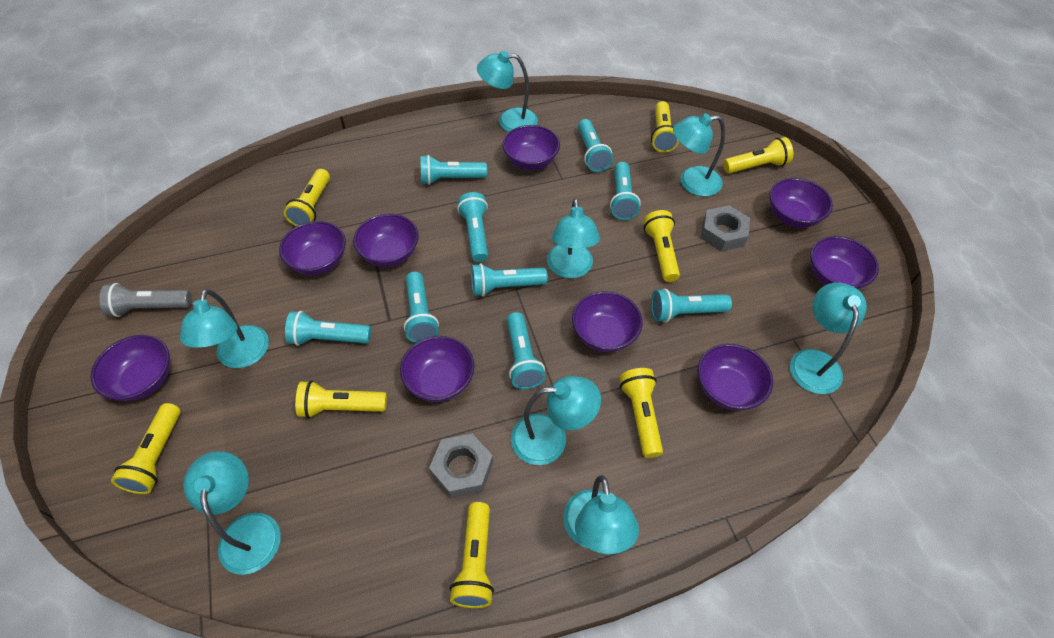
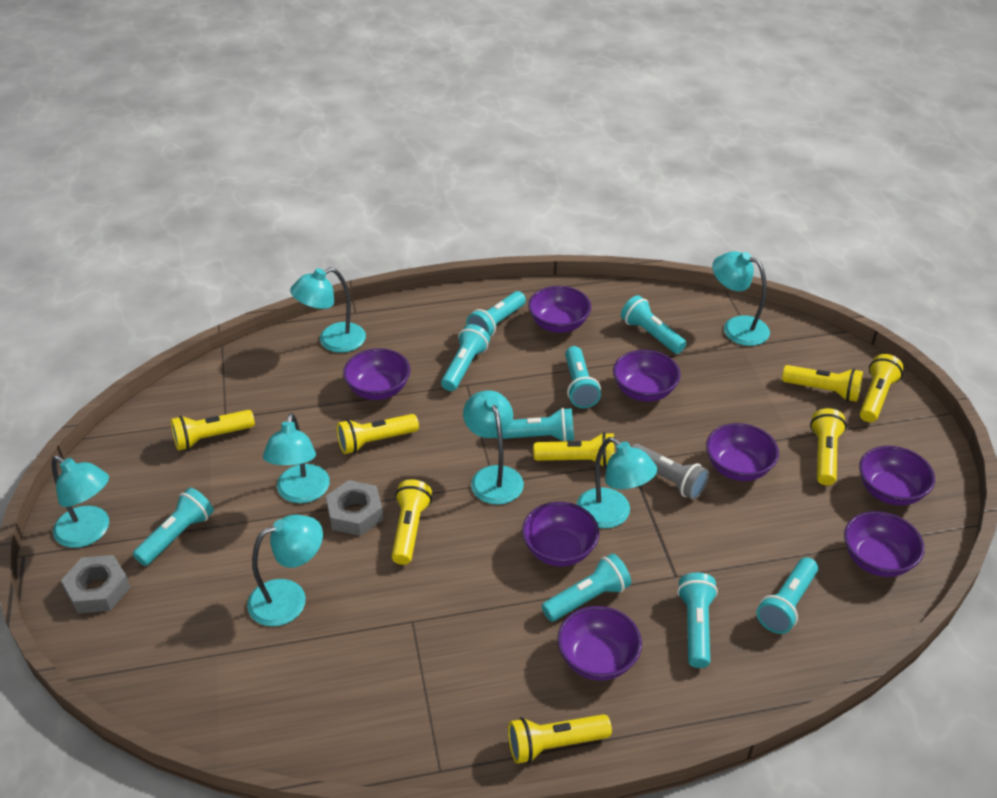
purple bowl: 9 -> 8
turquoise lamp: 8 -> 7

